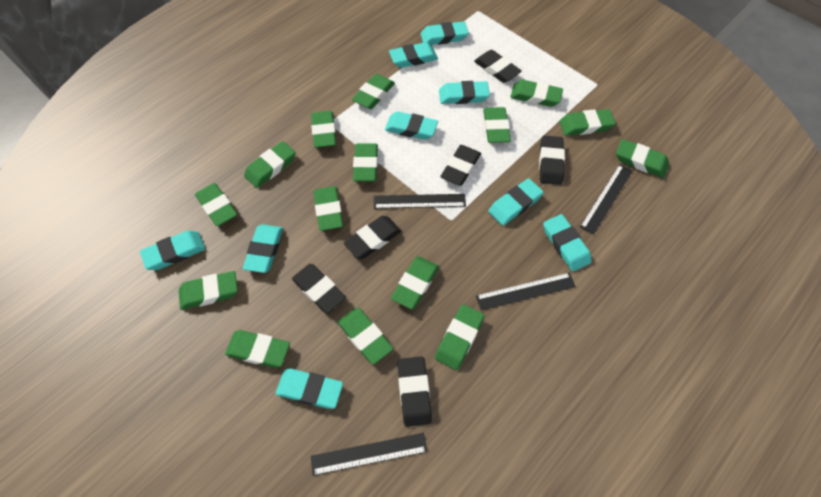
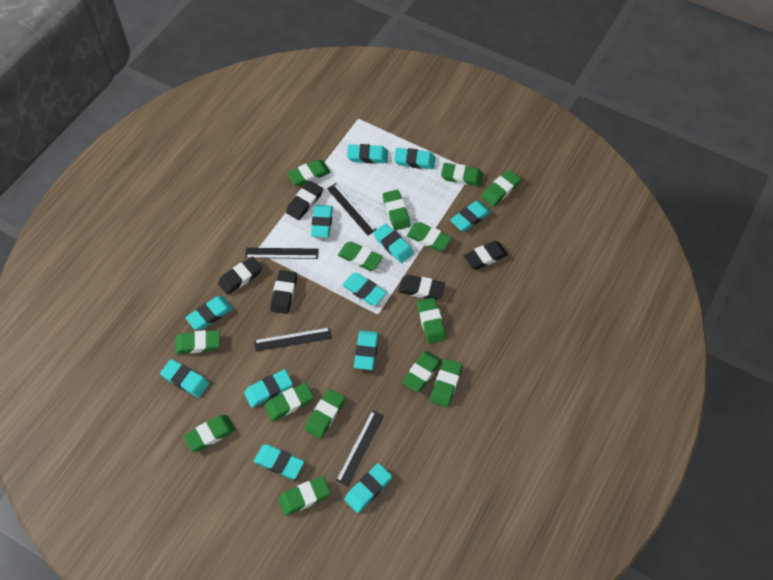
black eraser: 6 -> 5
green eraser: 15 -> 14
turquoise eraser: 9 -> 12

